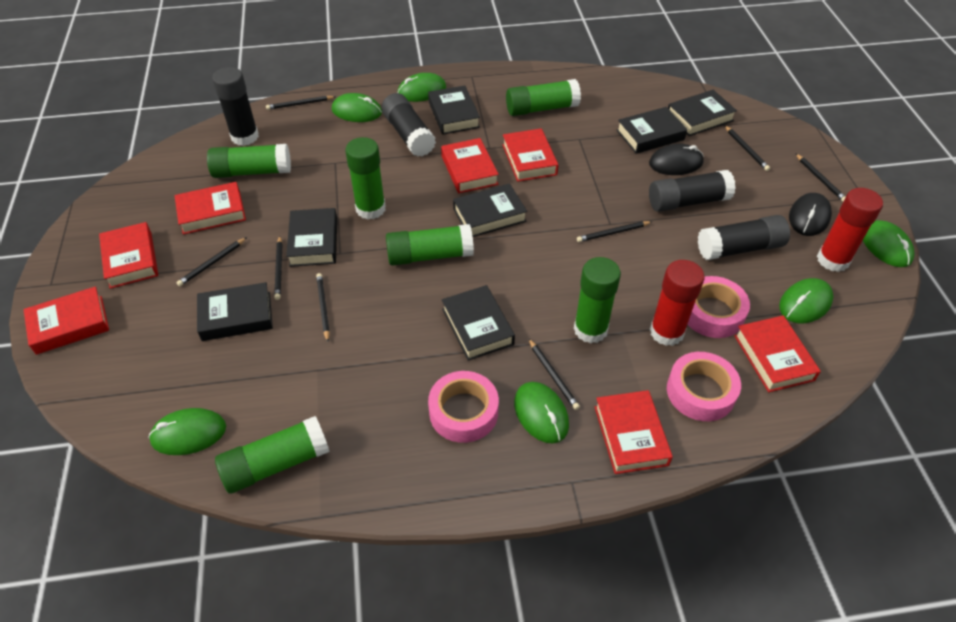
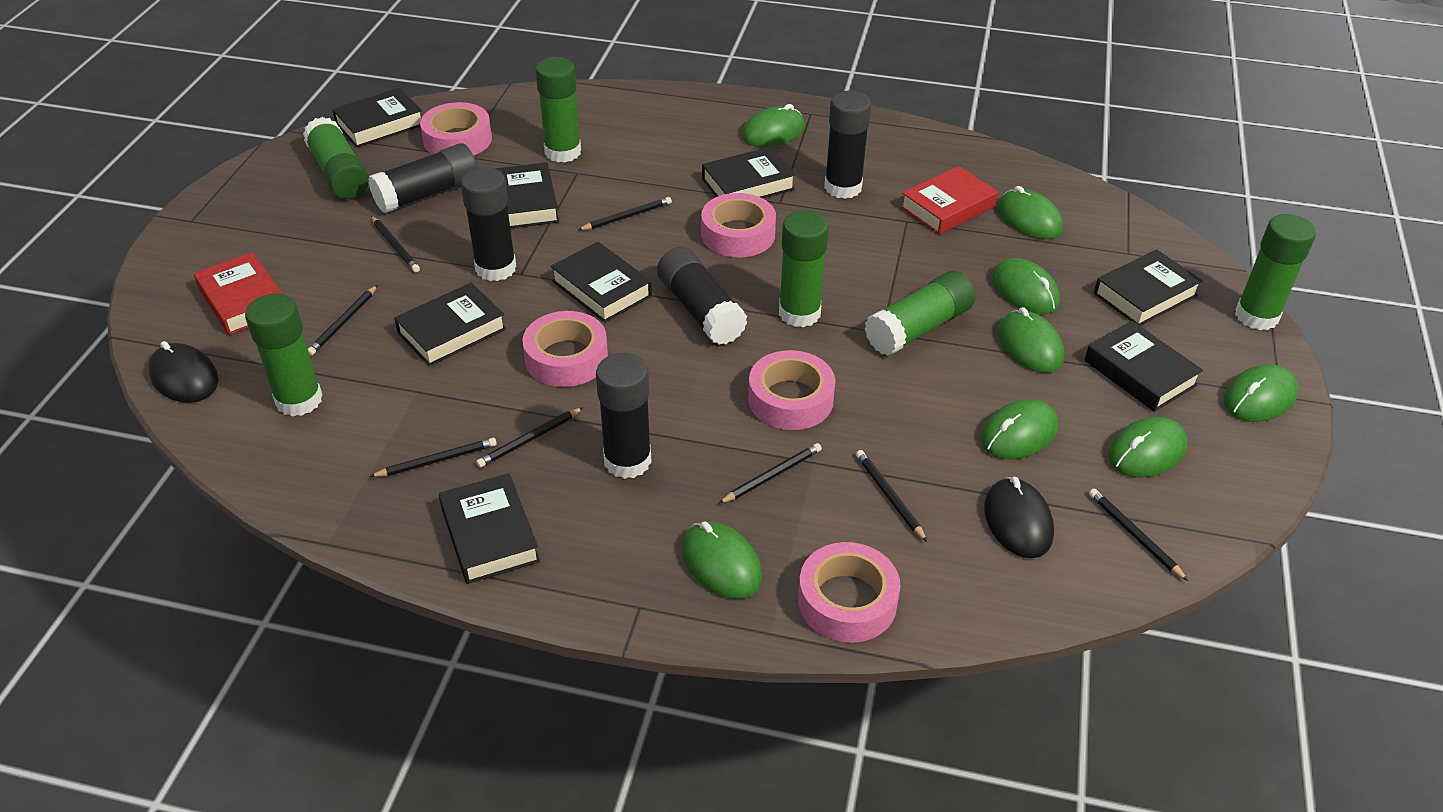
black book: 7 -> 8
black glue stick: 4 -> 5
green mouse: 6 -> 8
pink tape: 3 -> 5
red book: 7 -> 2
red glue stick: 2 -> 0

